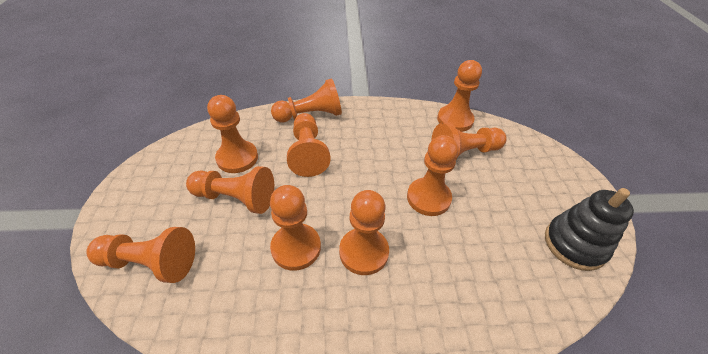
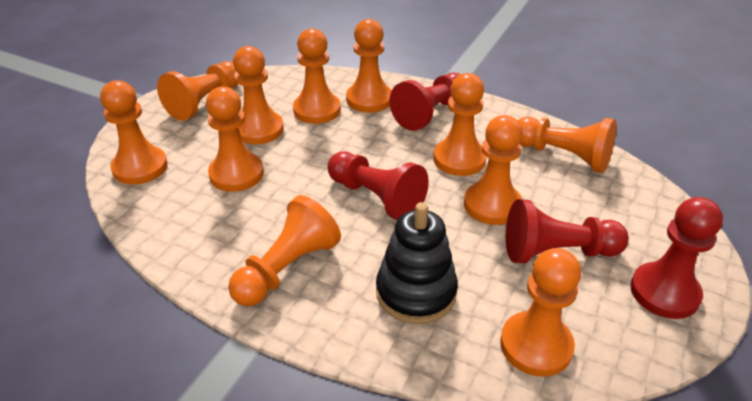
orange pawn: 10 -> 11
red pawn: 0 -> 4

